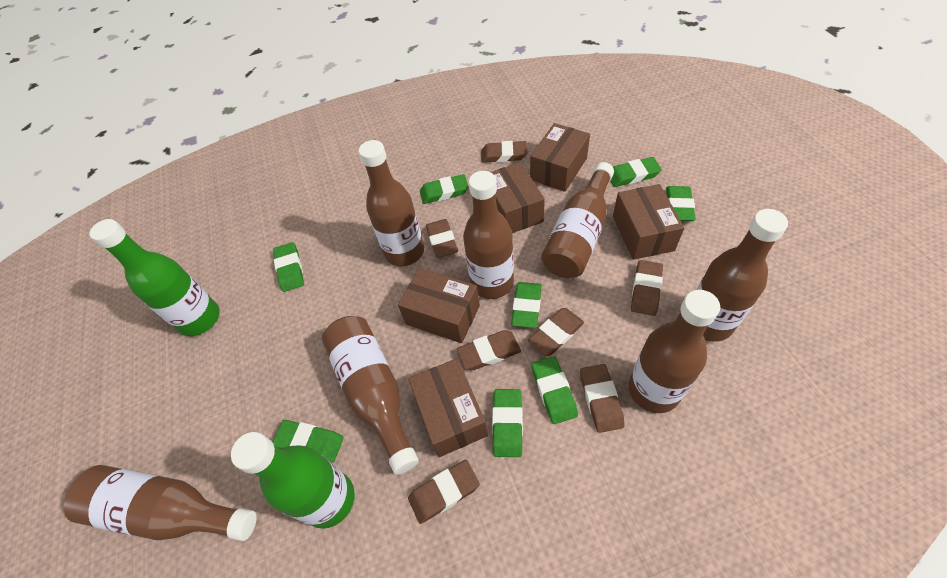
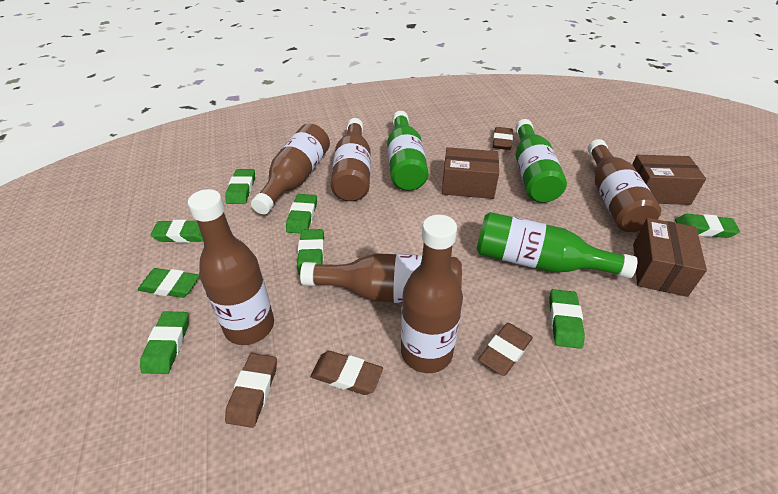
brown bottle: 7 -> 6
brown box: 5 -> 3
brown eraser: 7 -> 4
green bottle: 2 -> 3

